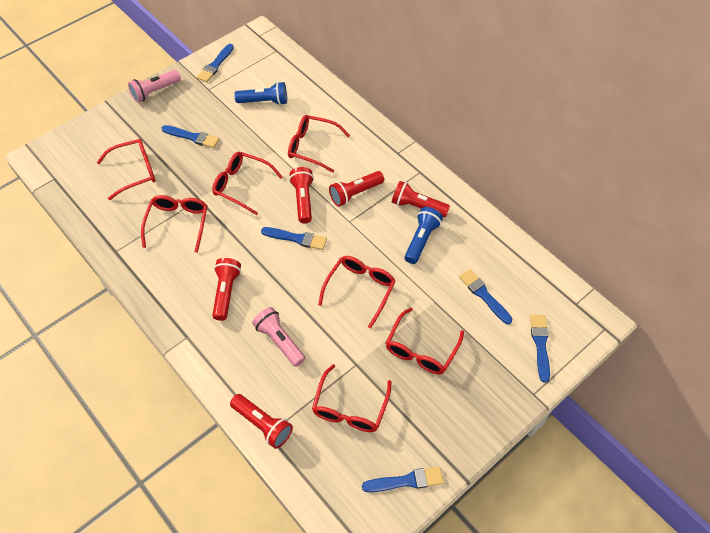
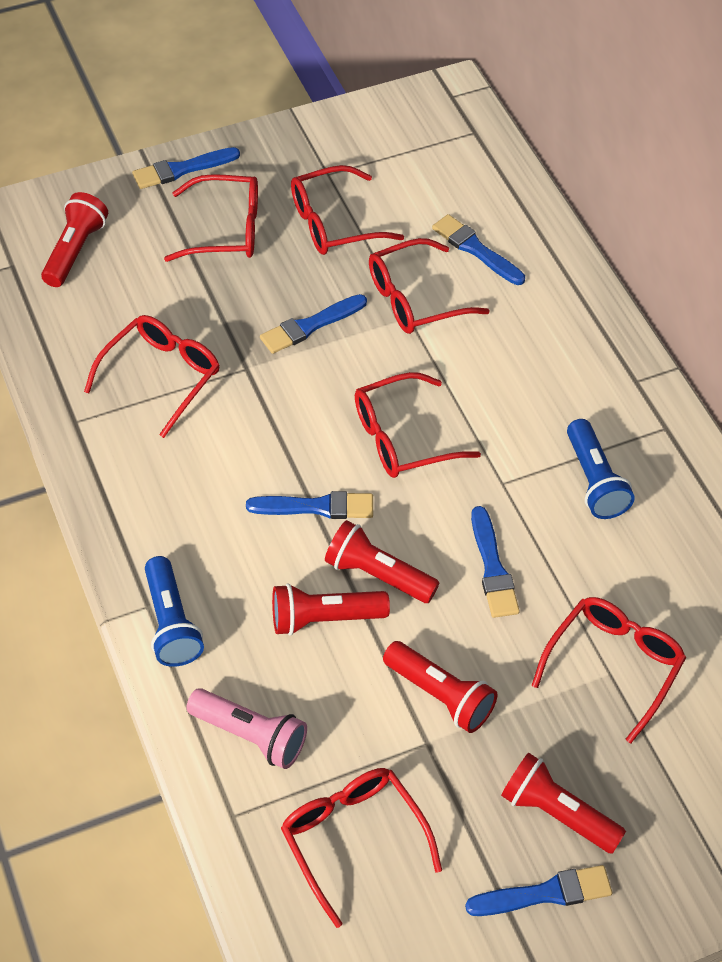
pink flashlight: 2 -> 1

